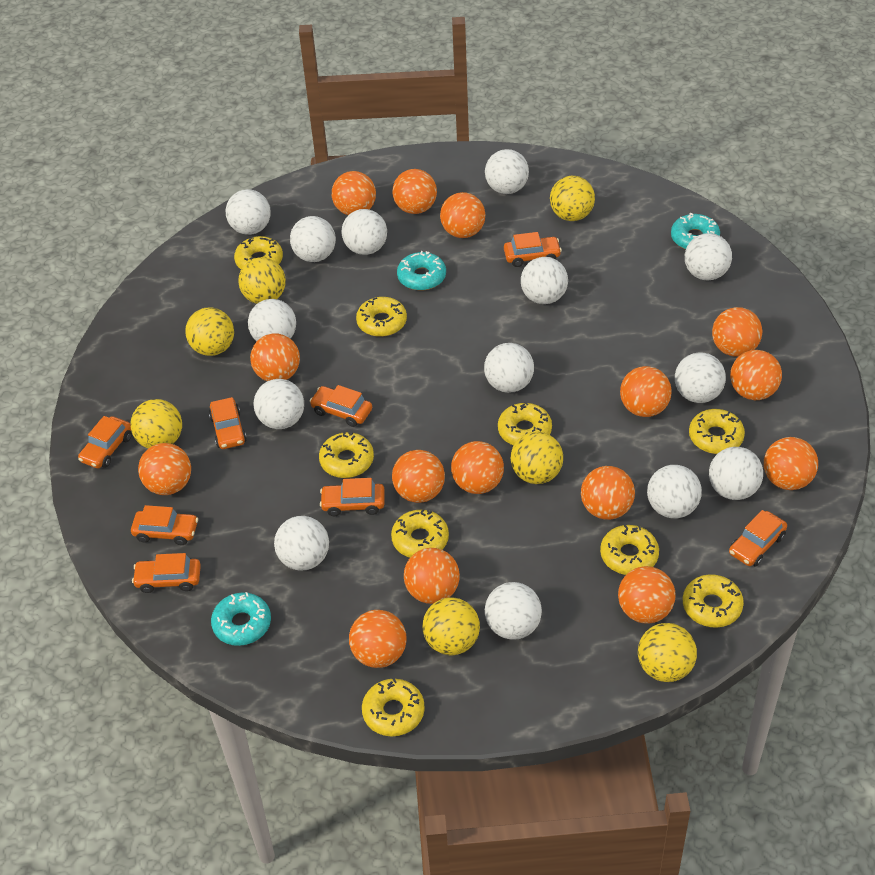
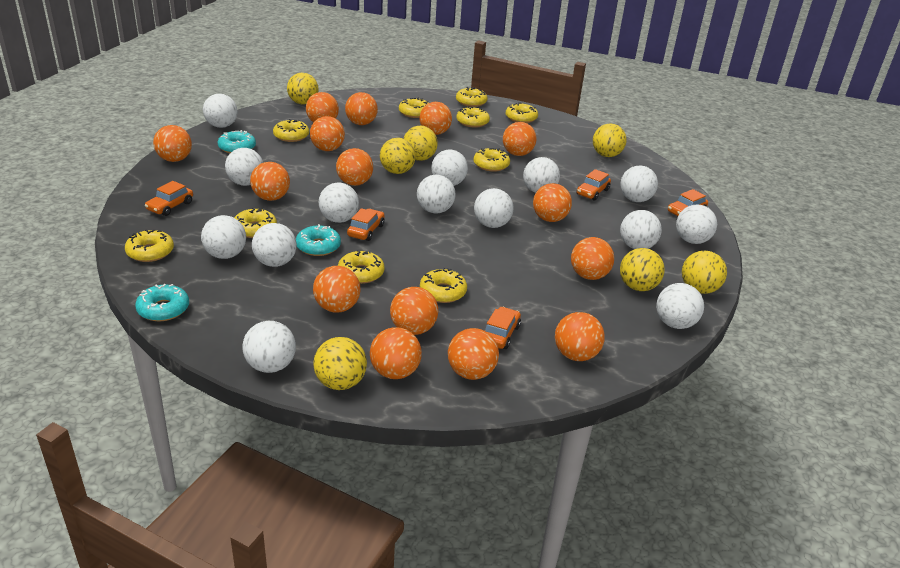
orange car: 8 -> 5
yellow donut: 9 -> 10

